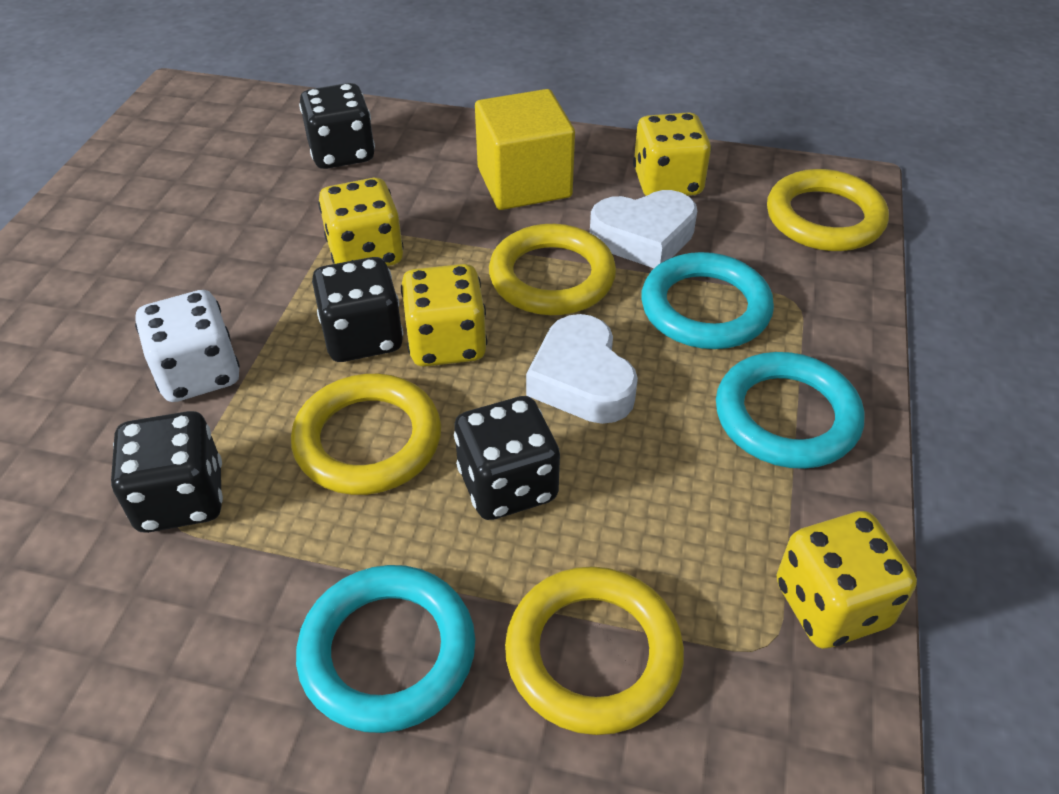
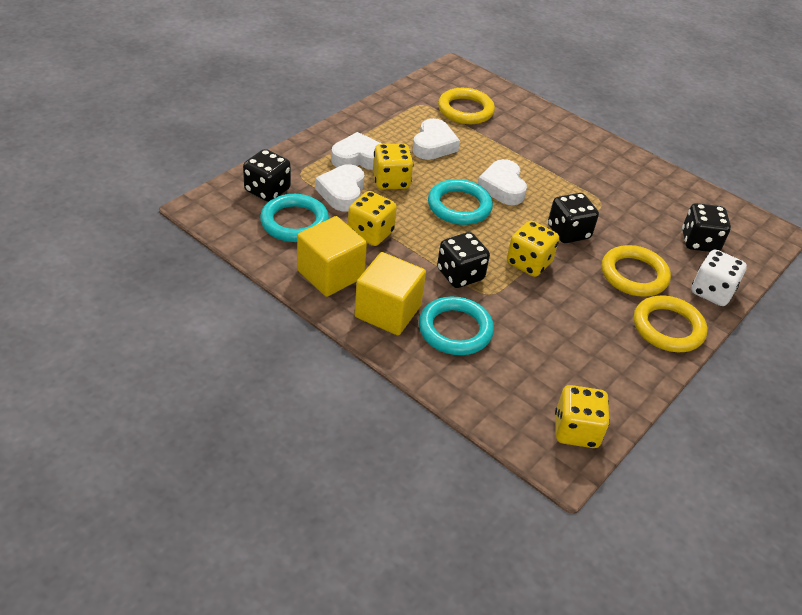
white heart: 2 -> 4
yellow cube: 1 -> 2
yellow ring: 4 -> 3

